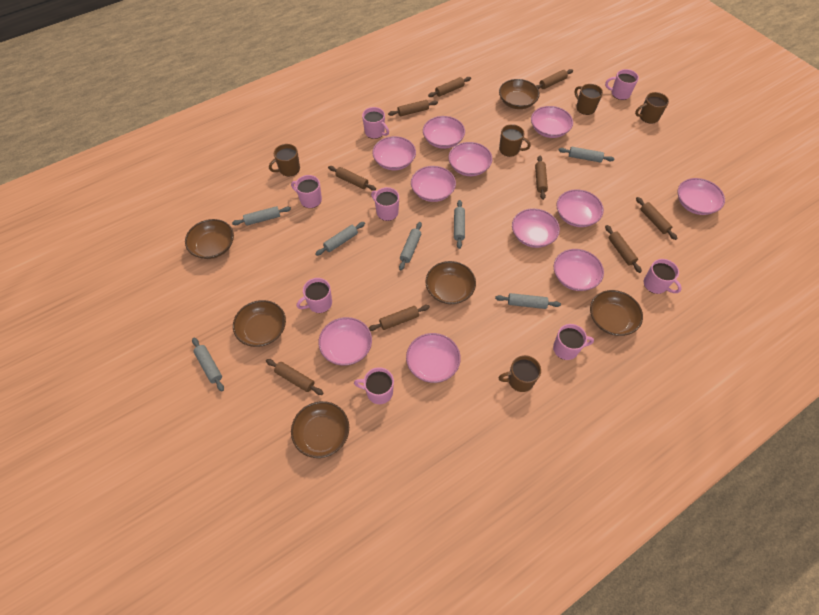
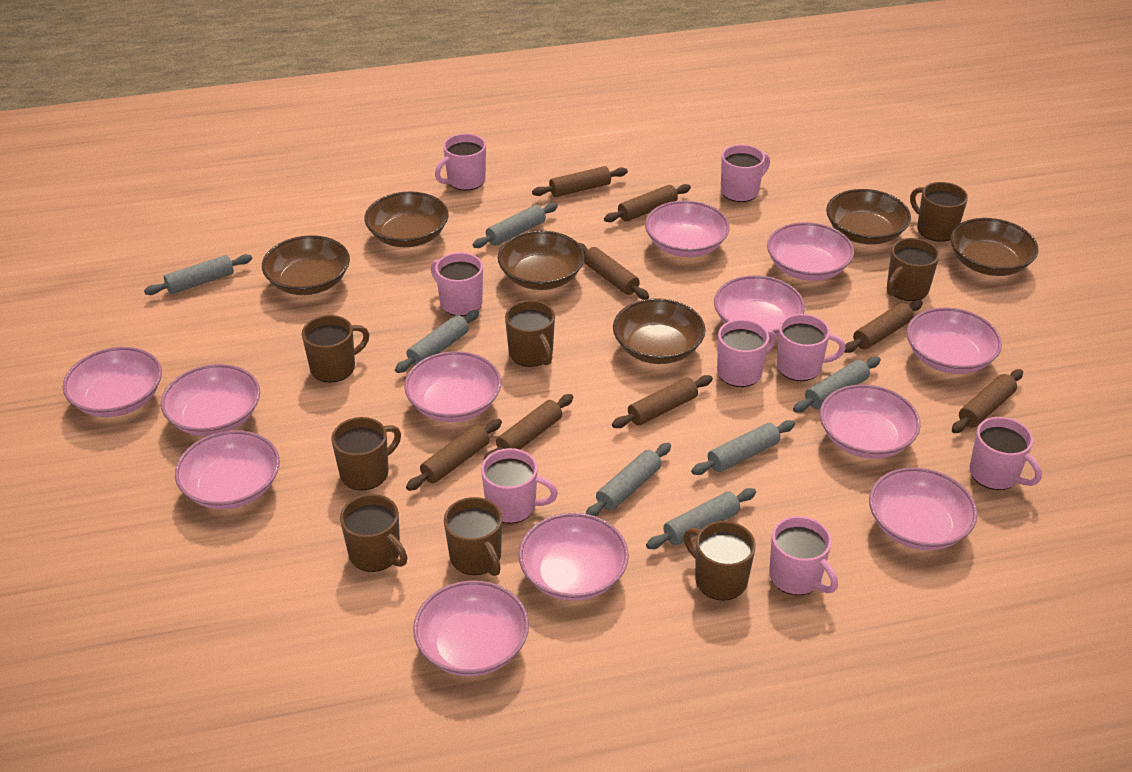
brown mug: 5 -> 8
brown rolling pin: 9 -> 8
pink bowl: 11 -> 12

